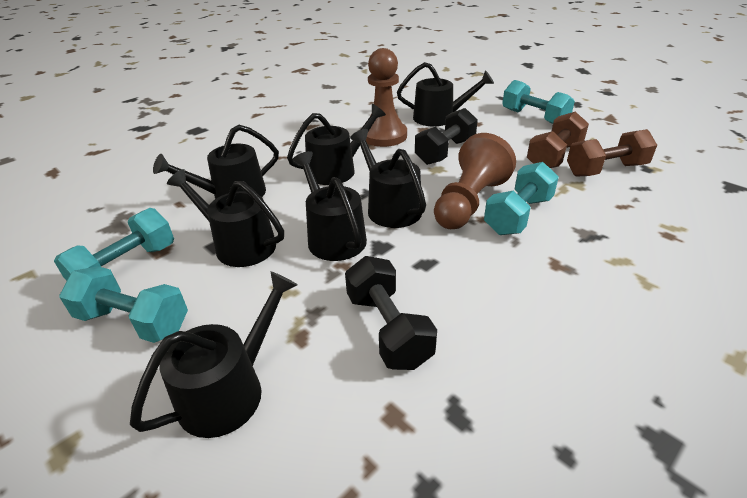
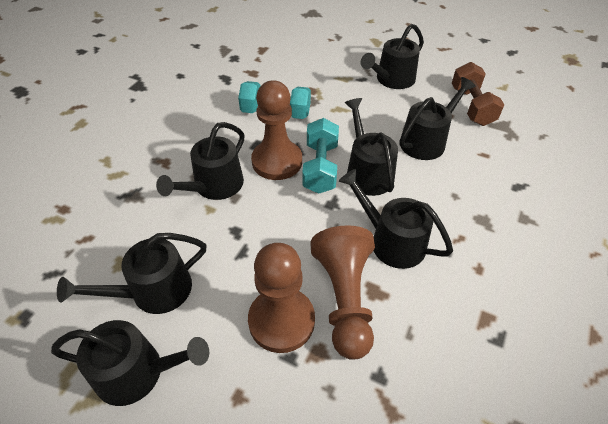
black dumbbell: 2 -> 0
brown dumbbell: 2 -> 1
brown pawn: 2 -> 3
turquoise dumbbell: 4 -> 2

